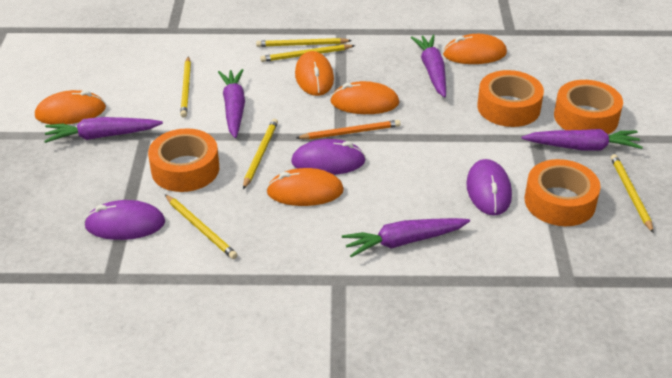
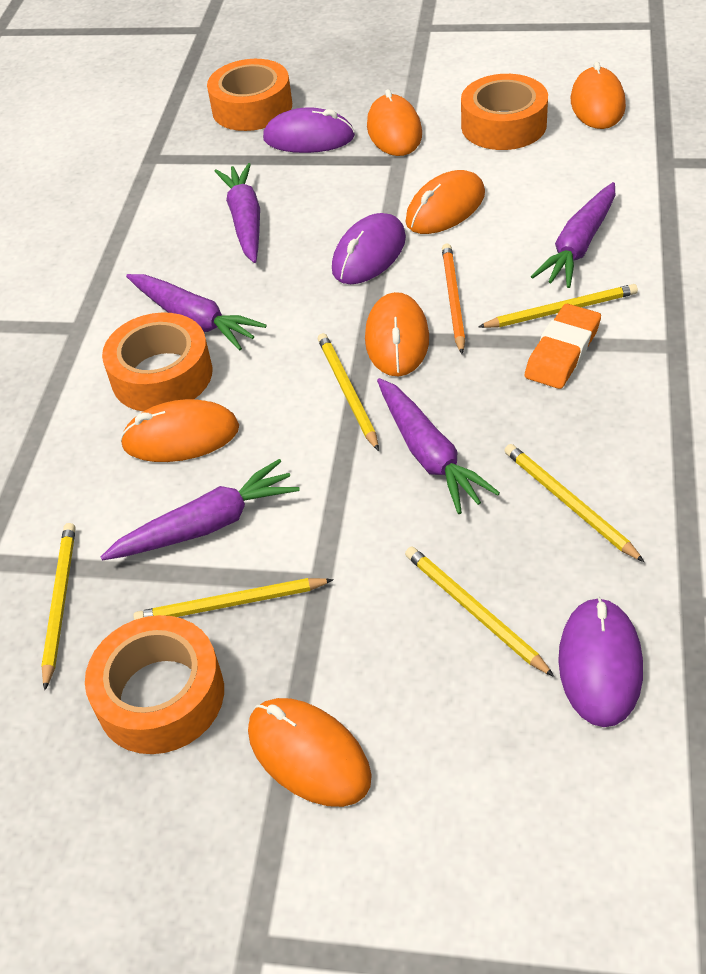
orange eraser: 0 -> 1
orange mouse: 5 -> 6

